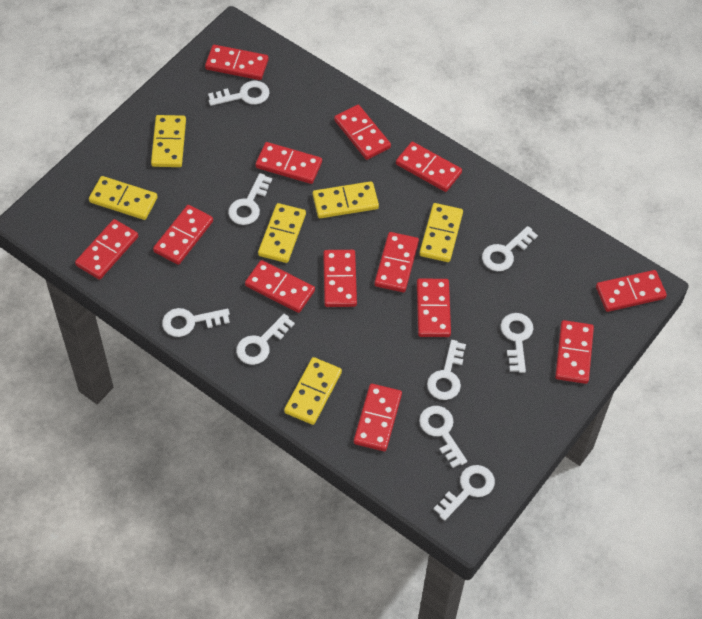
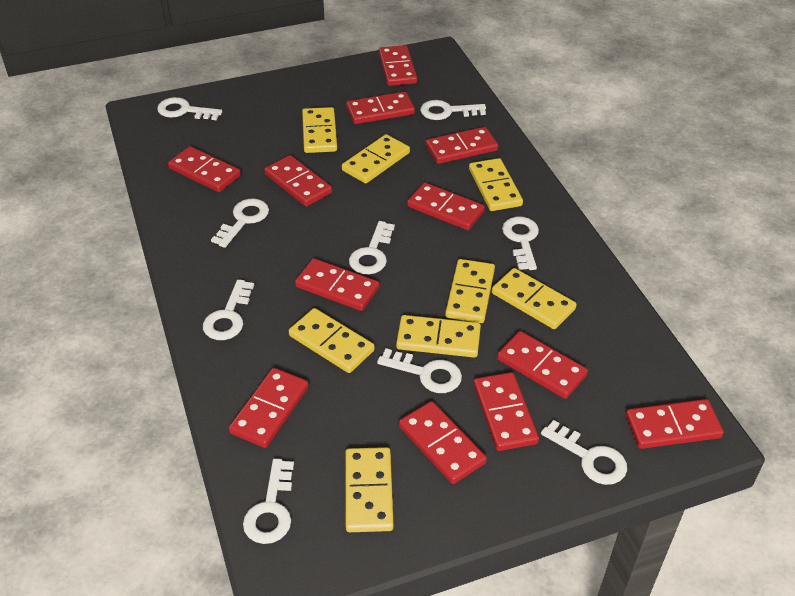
red domino: 13 -> 12
yellow domino: 6 -> 8

